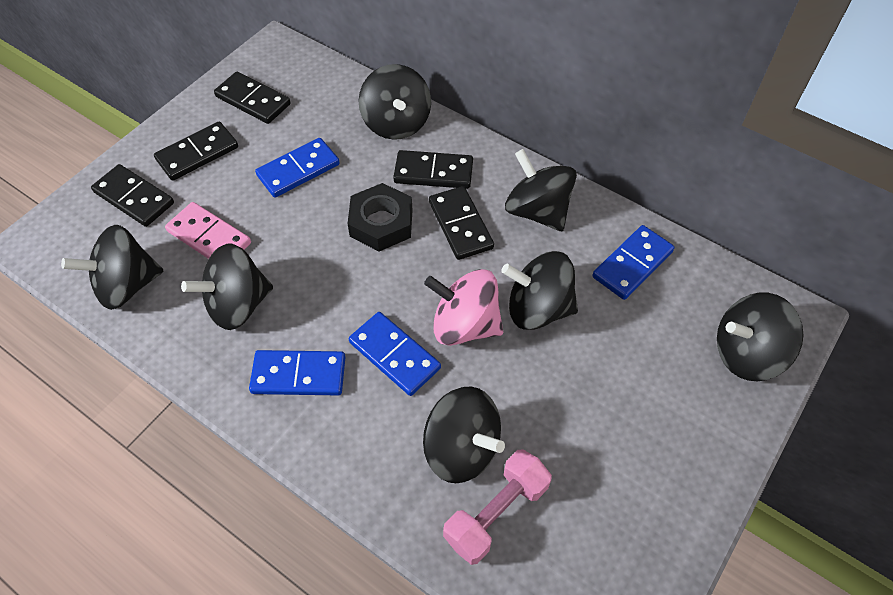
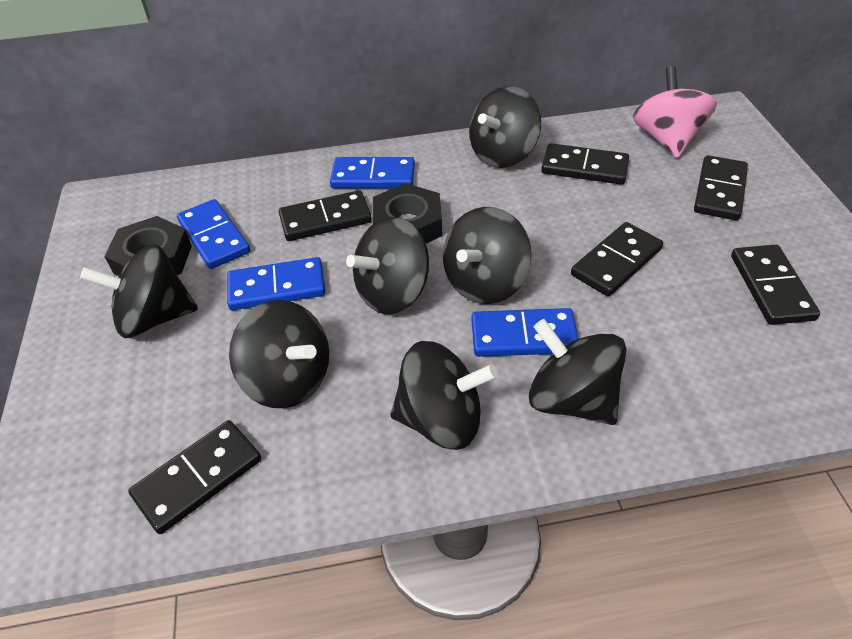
black domino: 5 -> 6
black nut: 1 -> 2
pink domino: 1 -> 0
pink dumbbell: 1 -> 0

